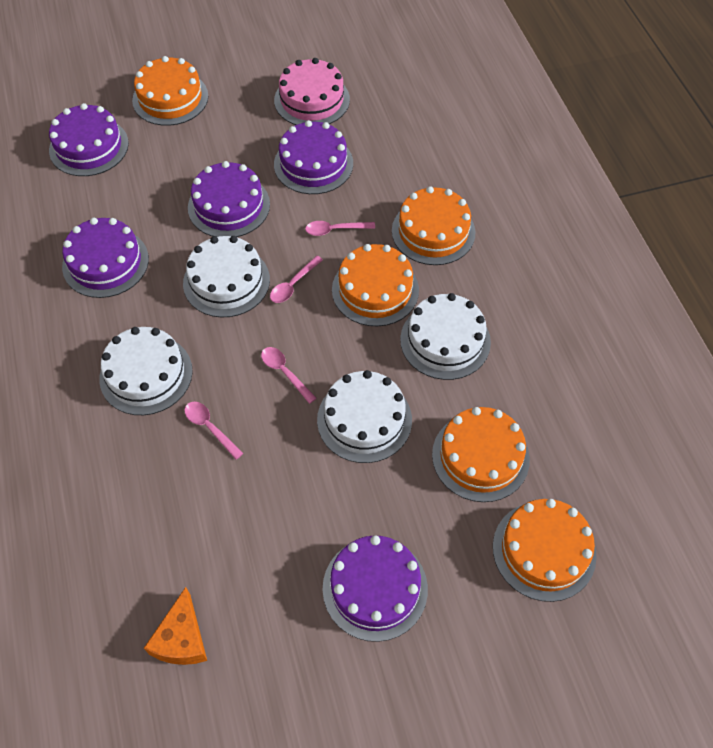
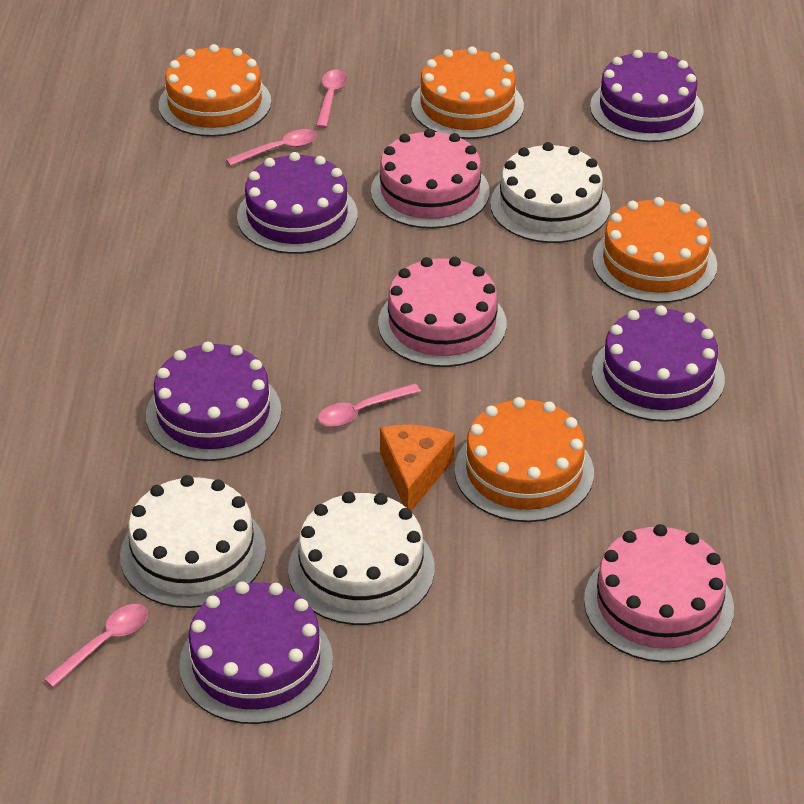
orange cake: 5 -> 4
pink cake: 1 -> 3
white cake: 4 -> 3

